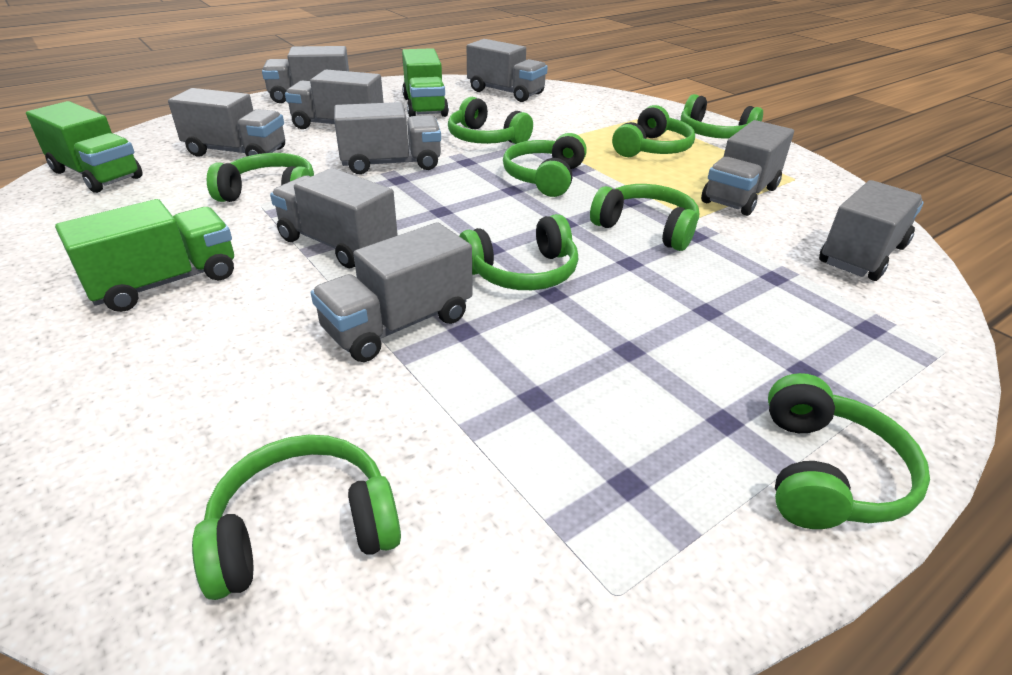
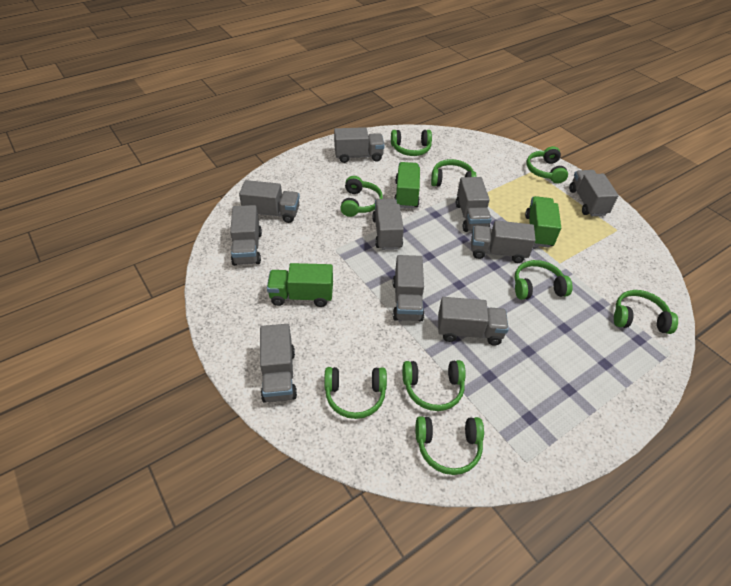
grey truck: 9 -> 10

